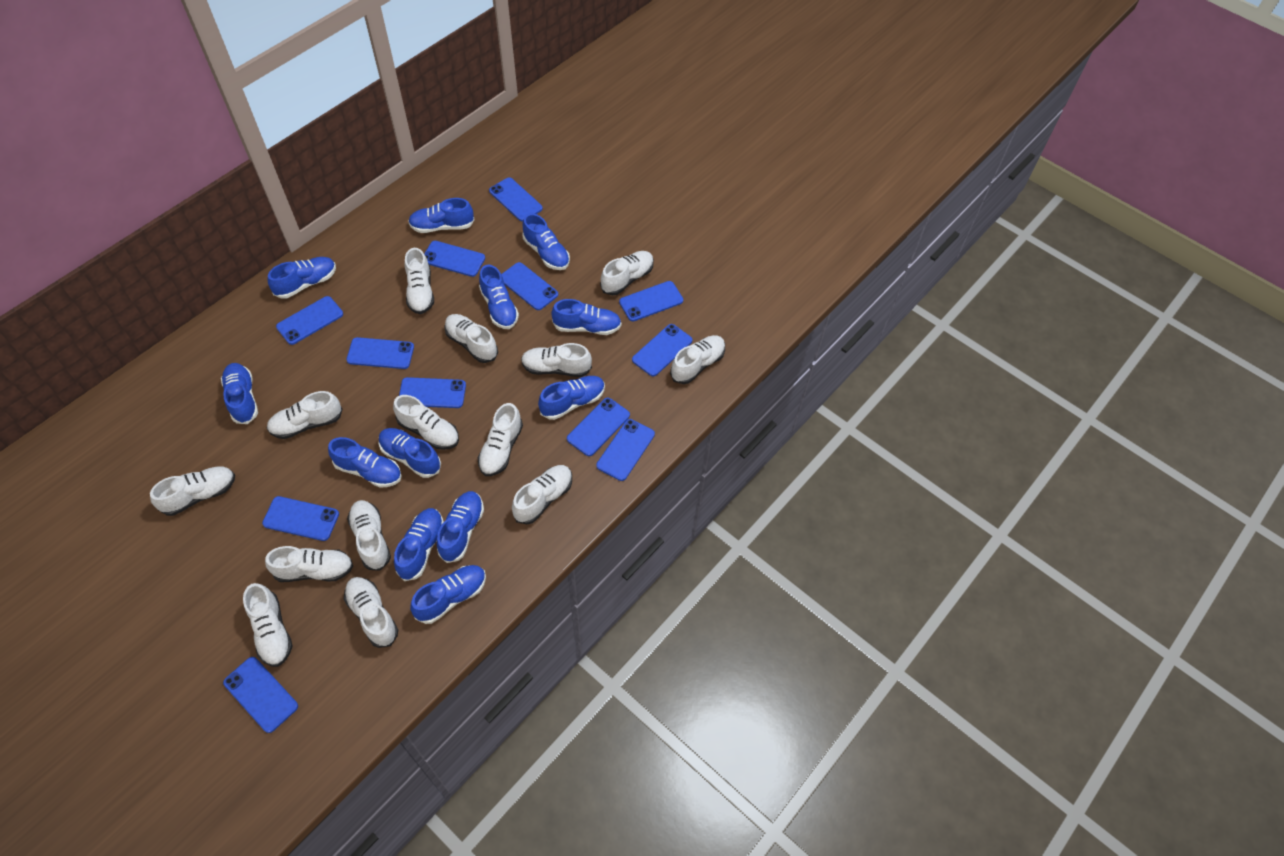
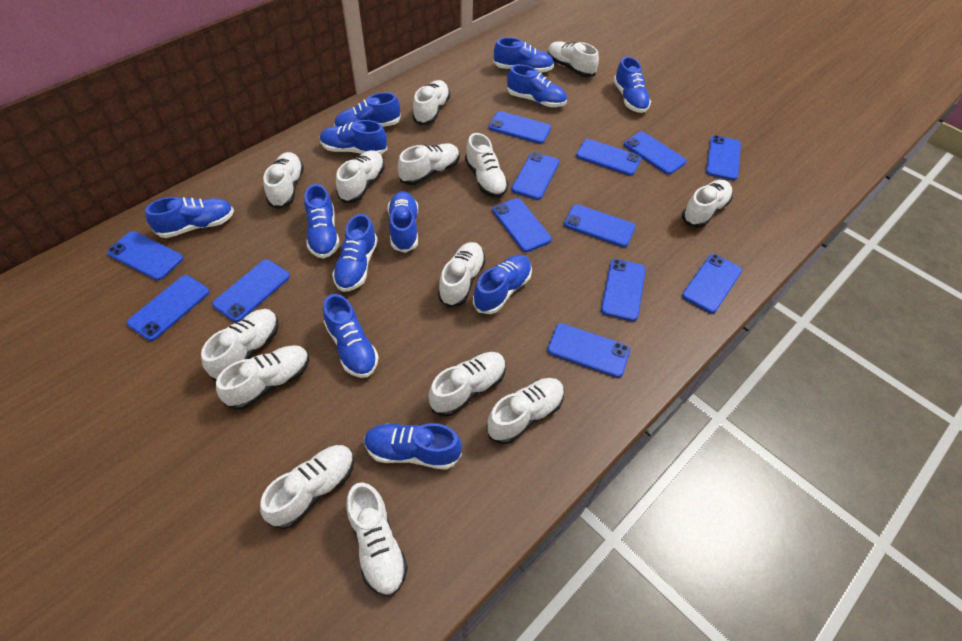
blue phone: 12 -> 13

